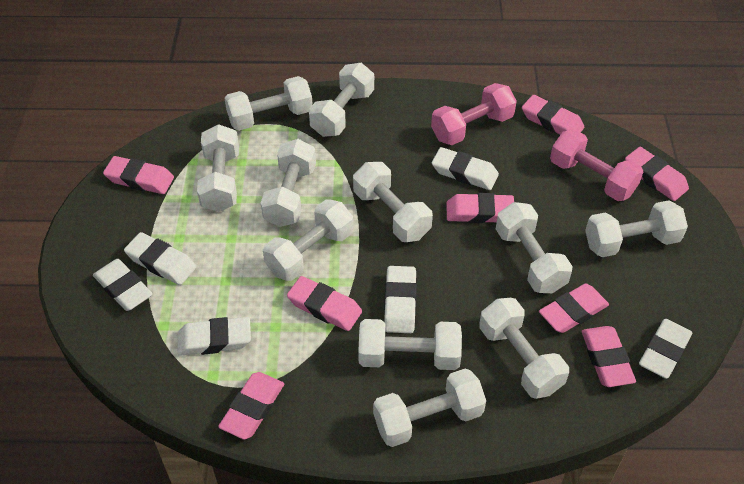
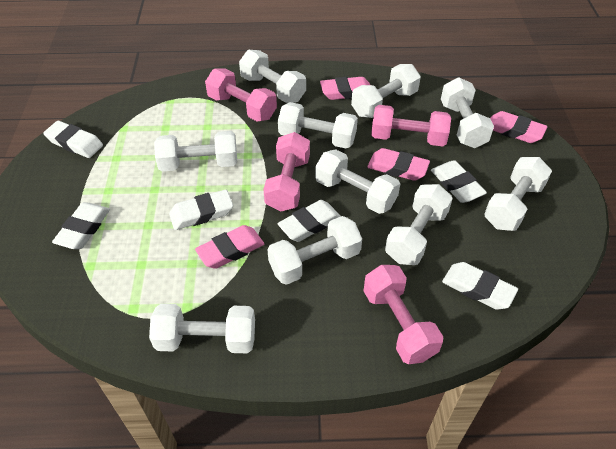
pink dumbbell: 2 -> 4
pink eraser: 8 -> 4
white dumbbell: 11 -> 10

